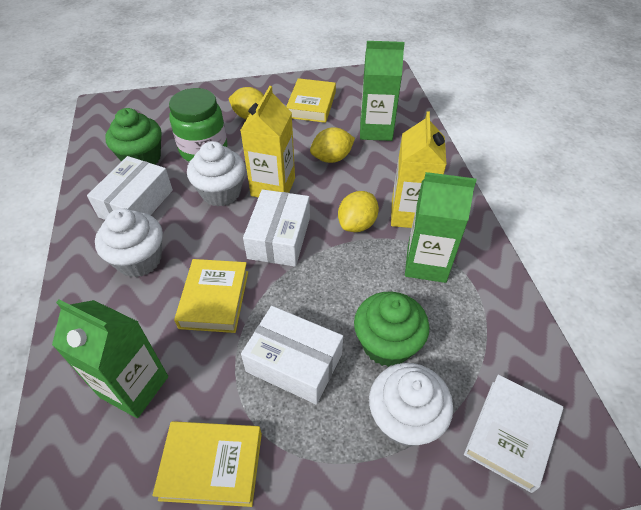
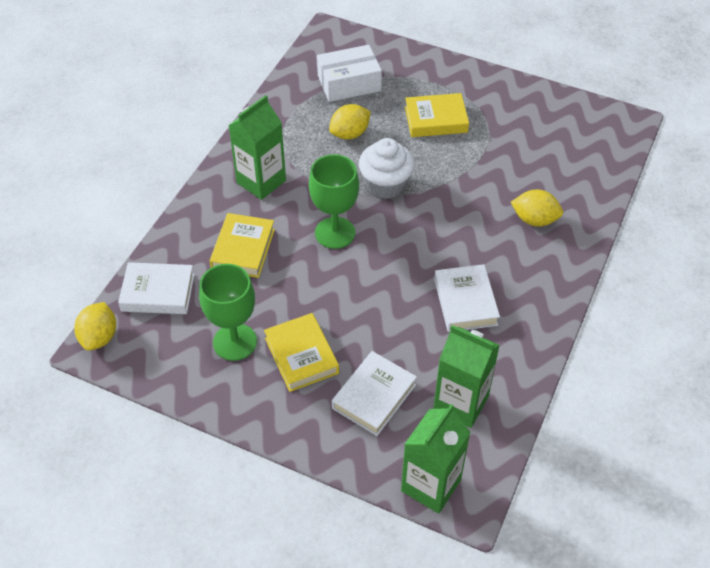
green cupcake: 2 -> 0
green goblet: 0 -> 2
green jar: 1 -> 0
white book: 1 -> 3
white box: 3 -> 1
white cupcake: 3 -> 1
yellow carton: 2 -> 0

